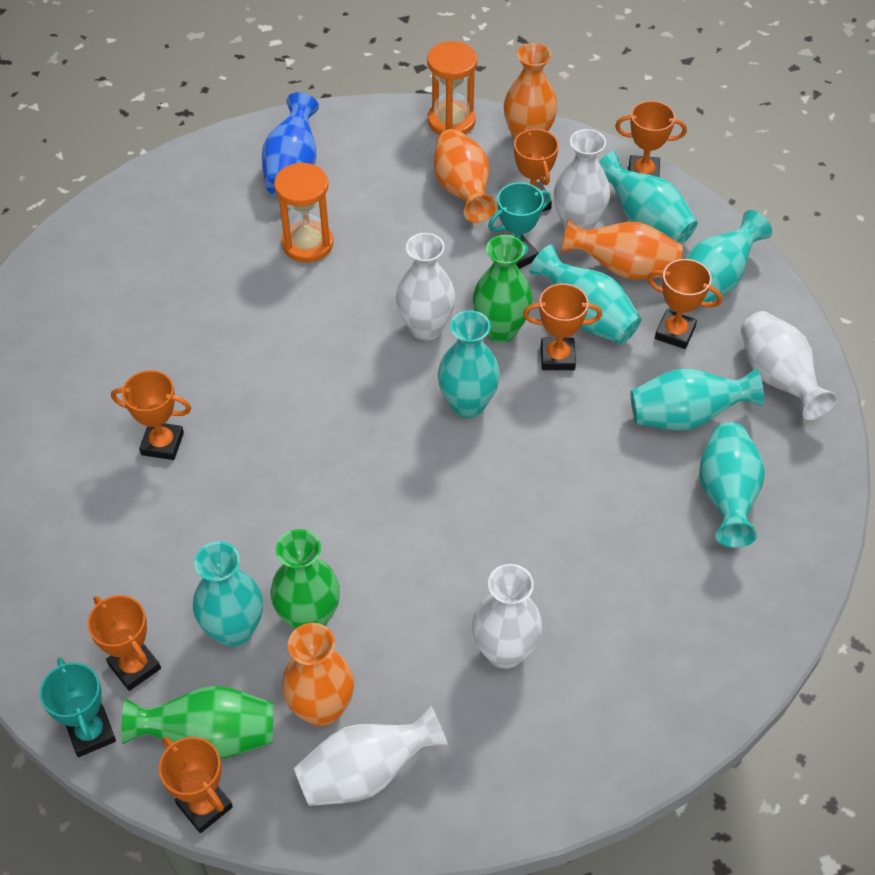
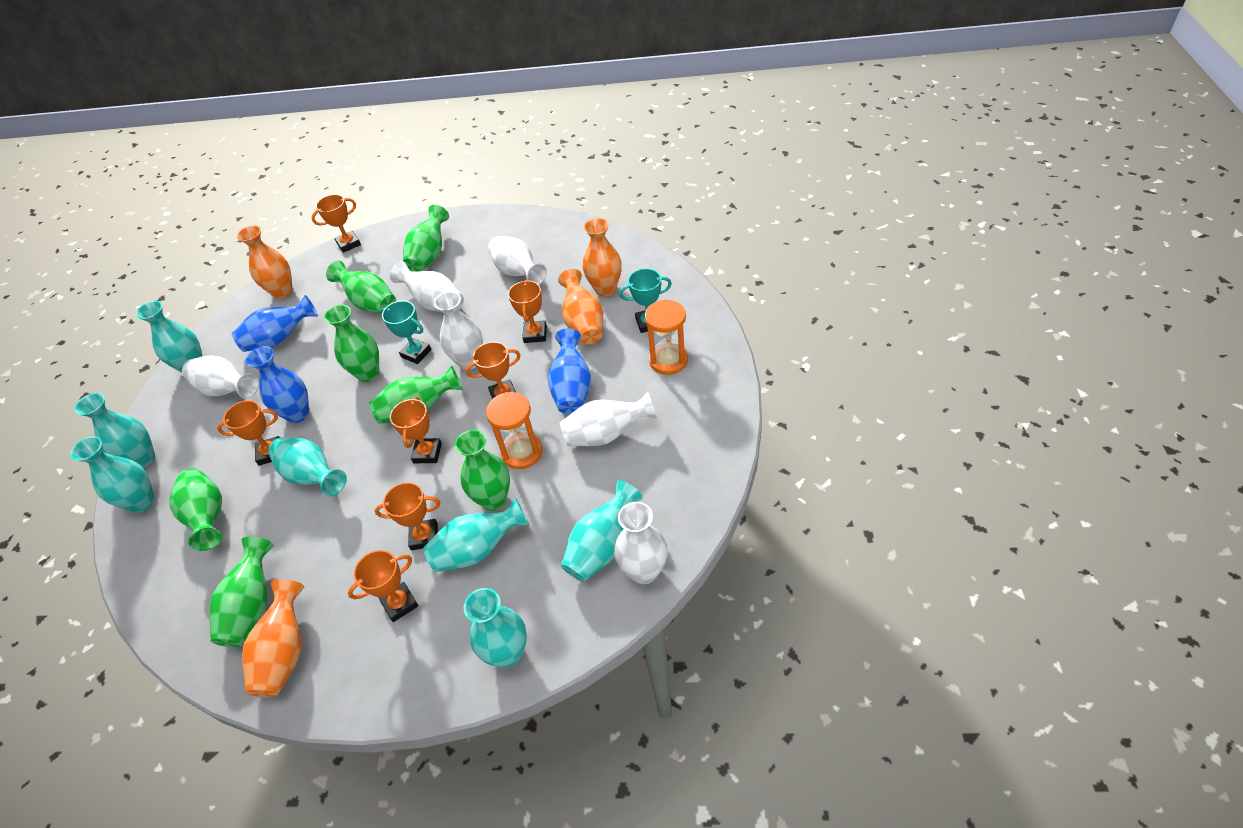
blue vase: 1 -> 3
green vase: 3 -> 7
white vase: 5 -> 6

